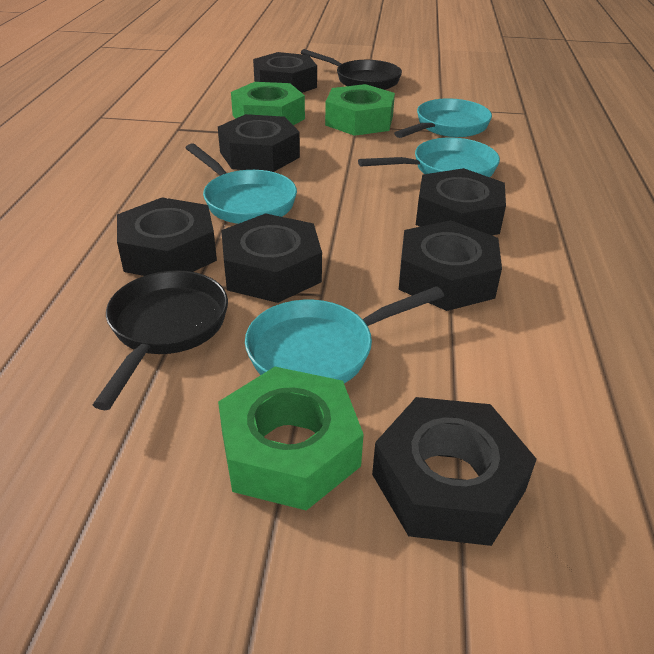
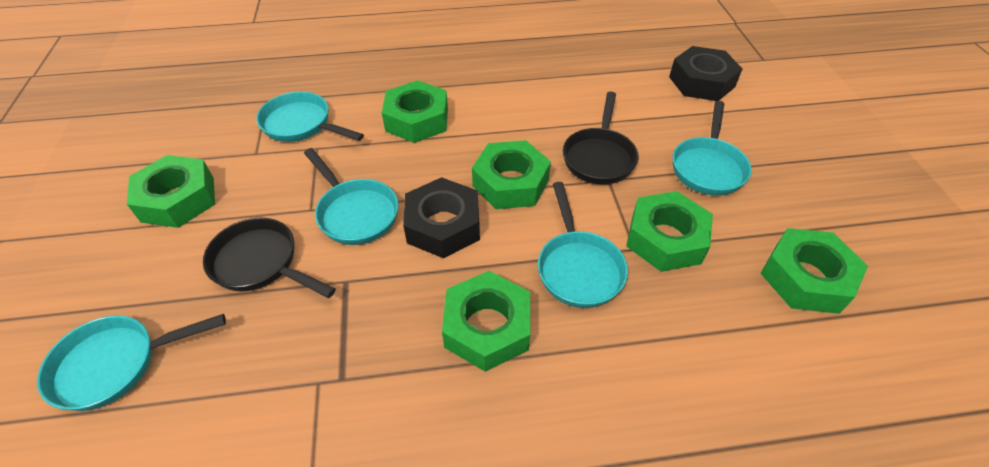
black nut: 7 -> 2
green nut: 3 -> 6
turquoise pan: 4 -> 5

